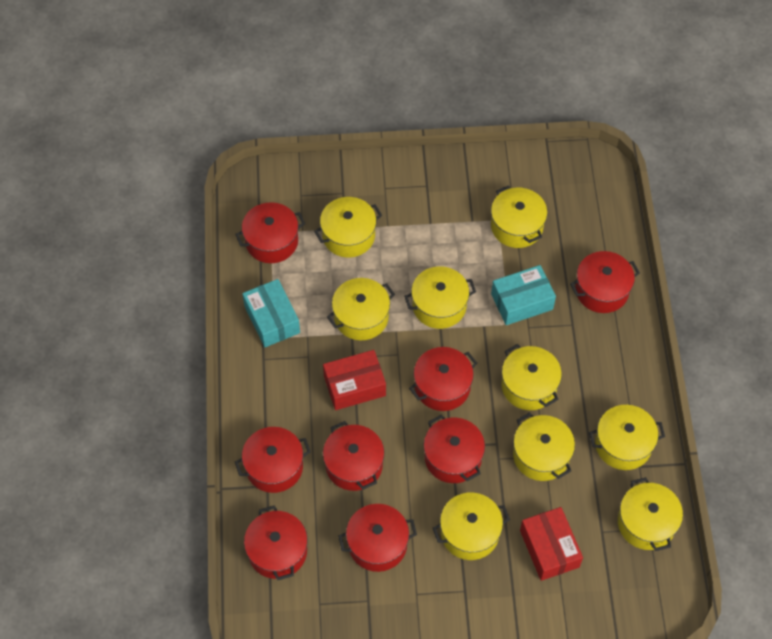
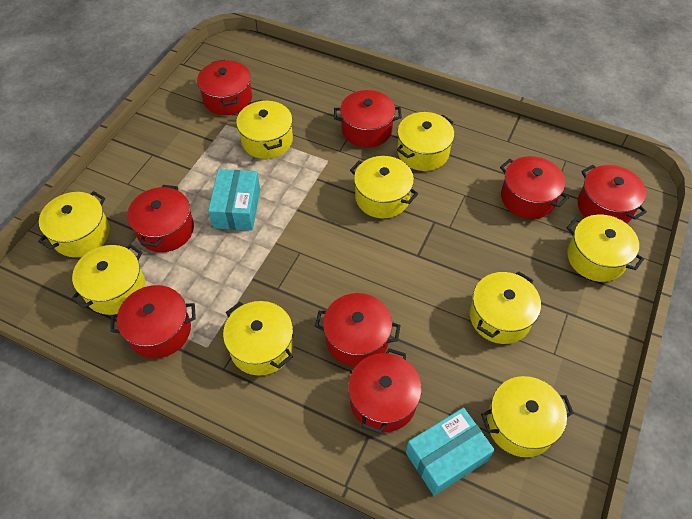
red box: 2 -> 0

